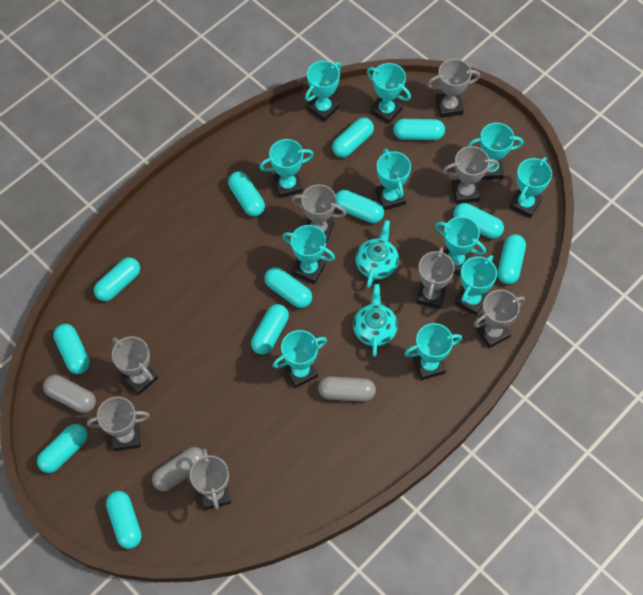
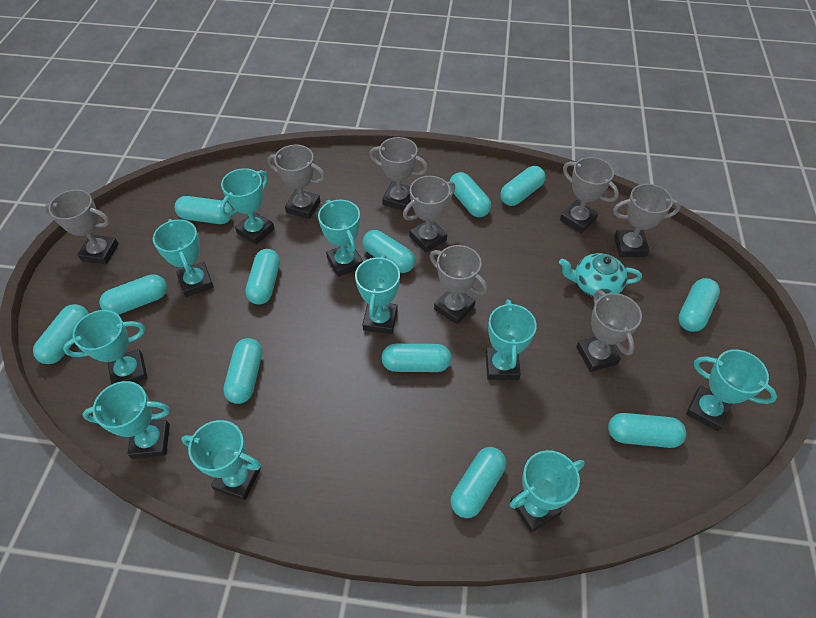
grey capsule: 3 -> 0
turquoise teapot: 2 -> 1
turquoise trophy: 11 -> 10

